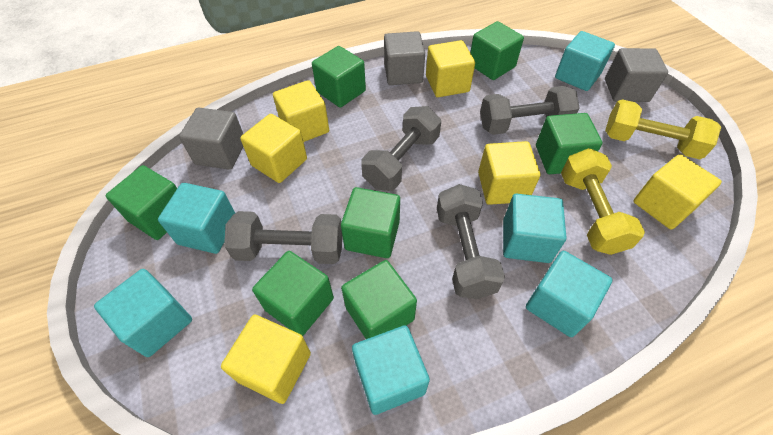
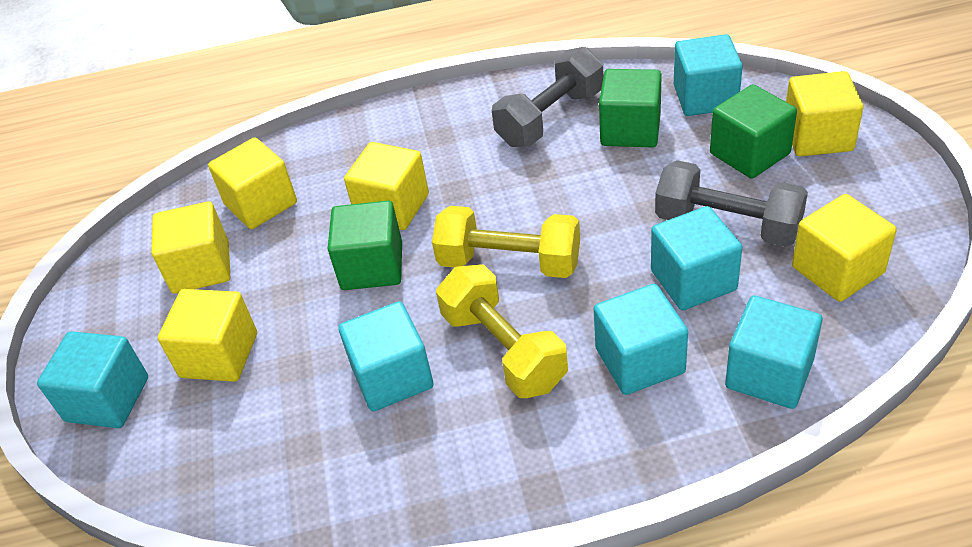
green cube: 7 -> 3
grey cube: 3 -> 0
grey dumbbell: 4 -> 2

